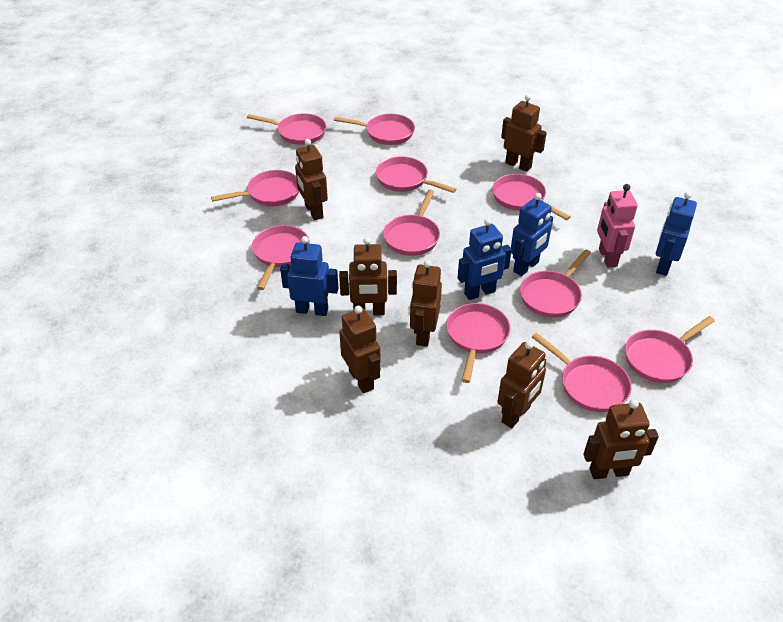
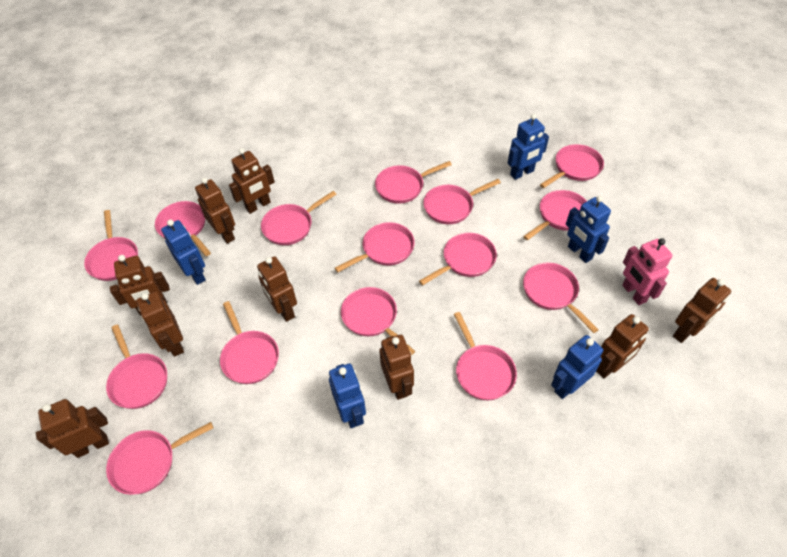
blue robot: 4 -> 5
brown robot: 7 -> 9
pink pan: 11 -> 15

